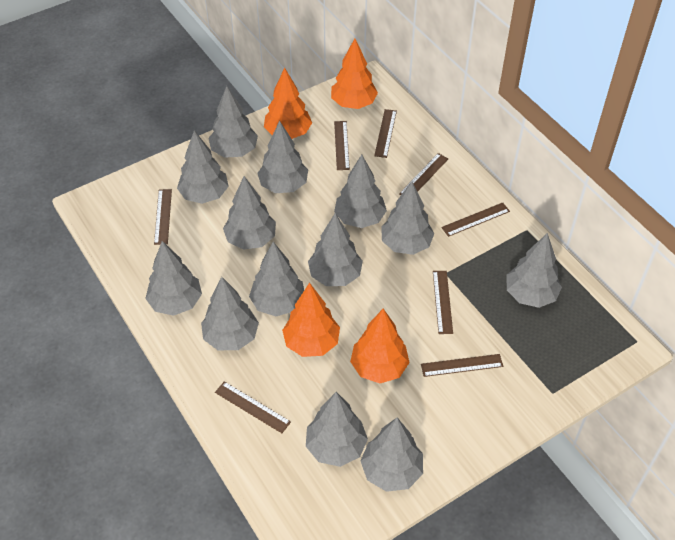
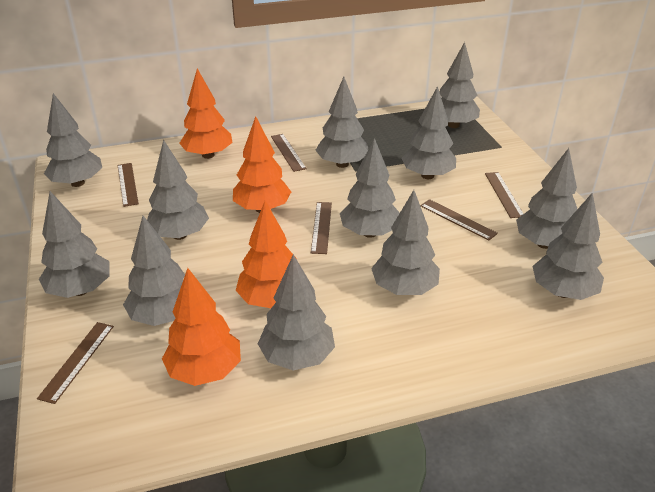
brown ruler: 8 -> 6
grey tree: 13 -> 12

